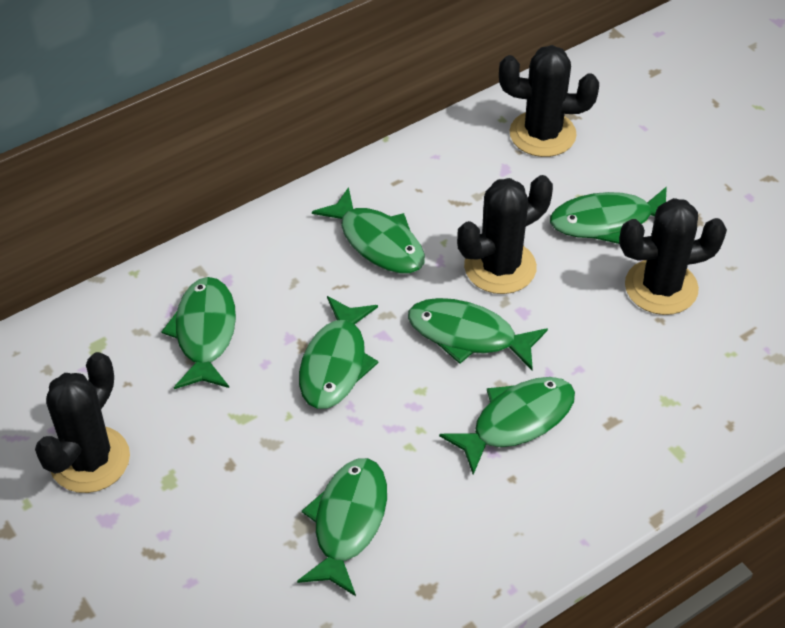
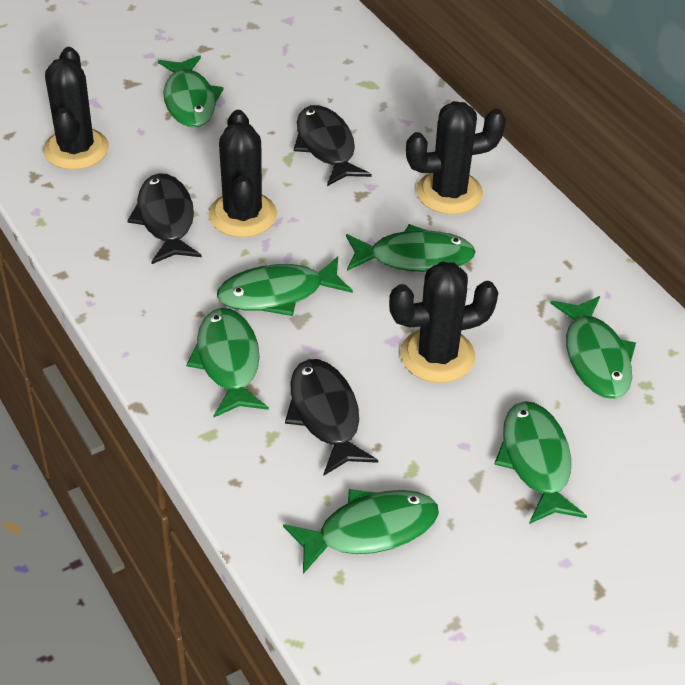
black fish: 0 -> 3

